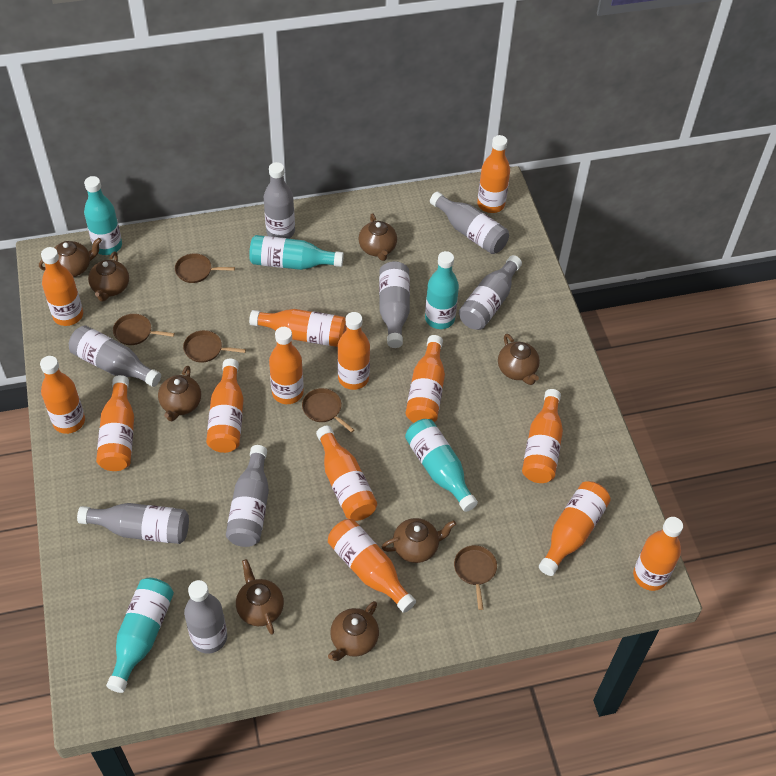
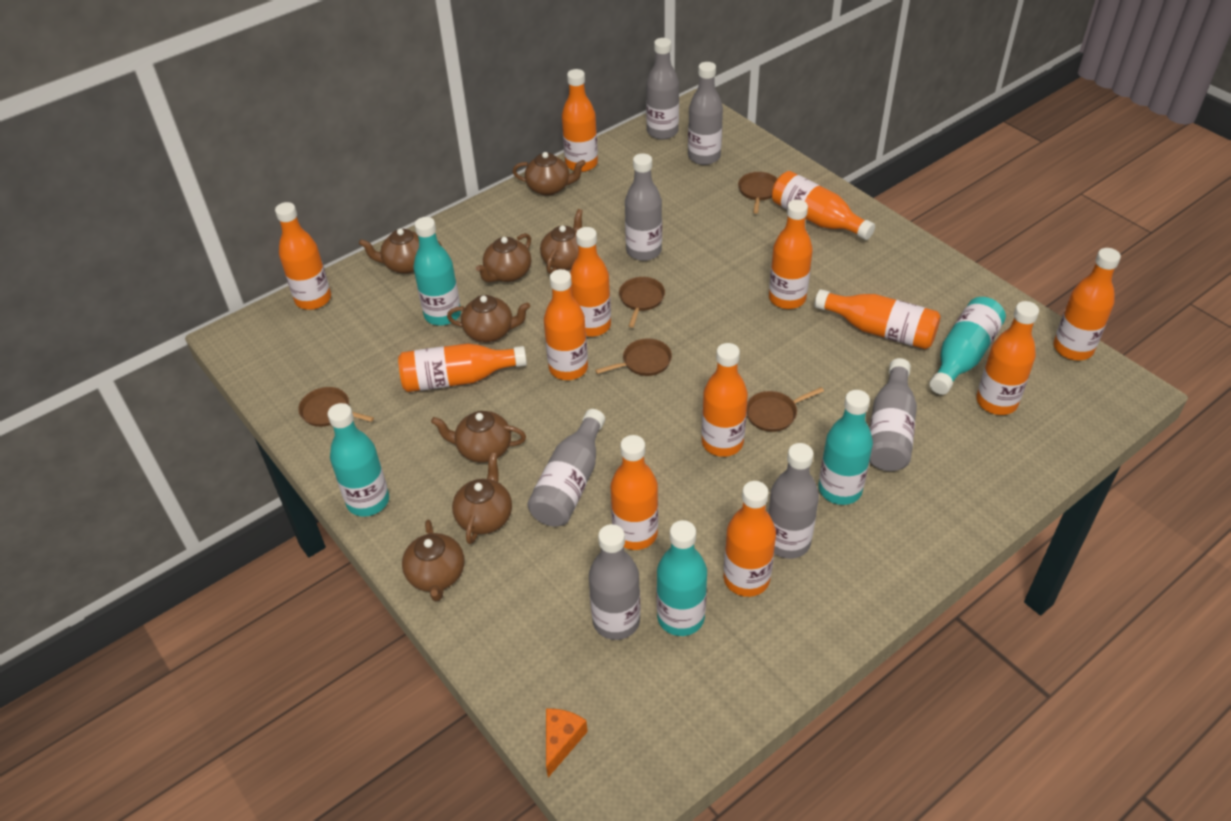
grey bottle: 8 -> 7
orange bottle: 14 -> 13
orange cheese: 0 -> 1

